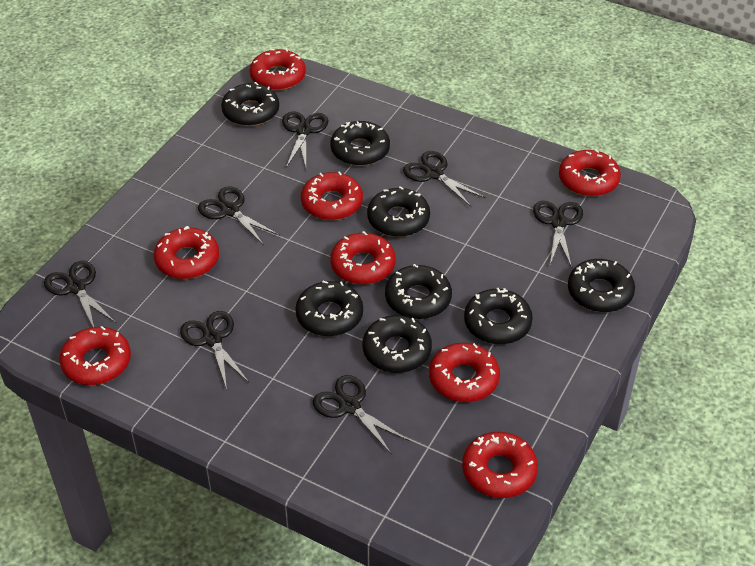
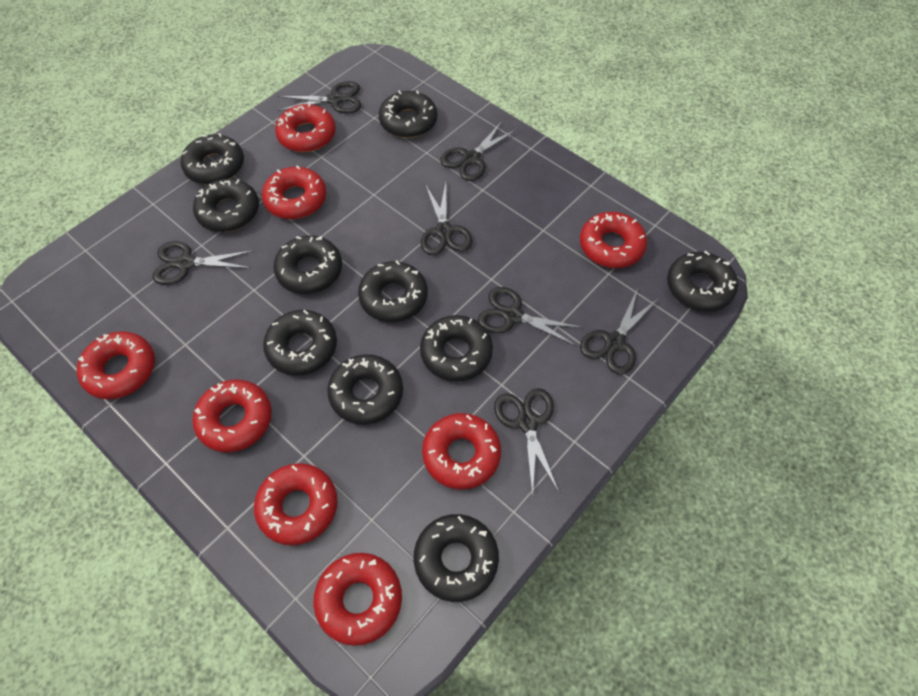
black donut: 8 -> 10

